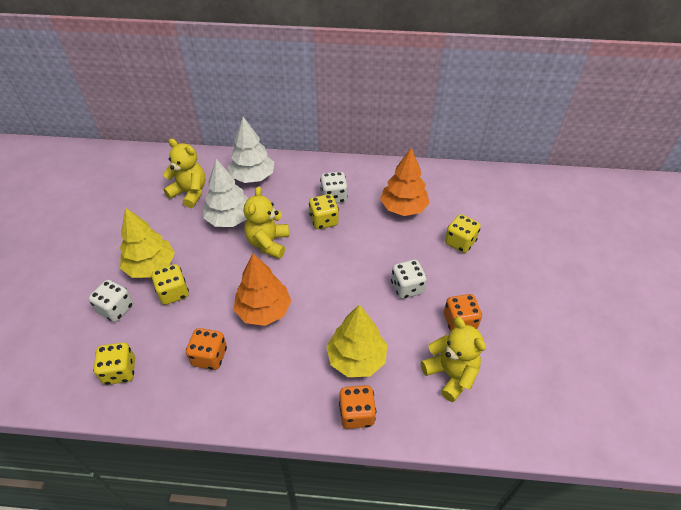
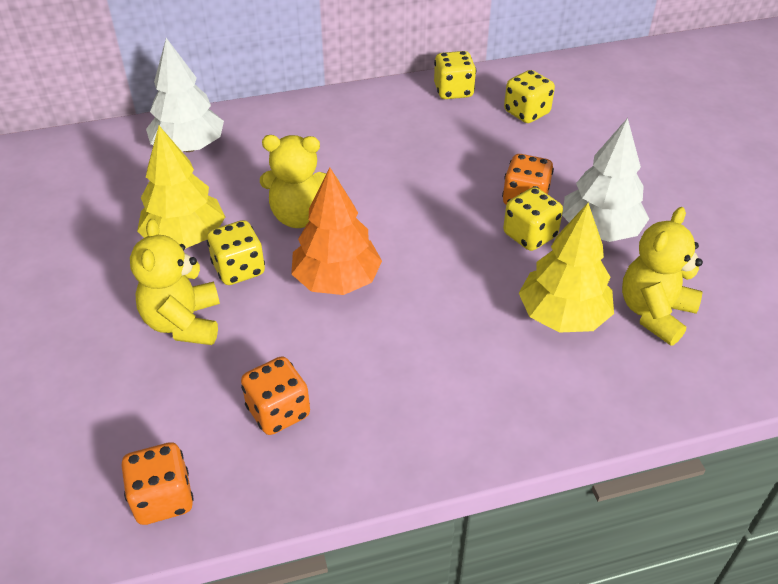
orange tree: 2 -> 1
white dice: 3 -> 0

